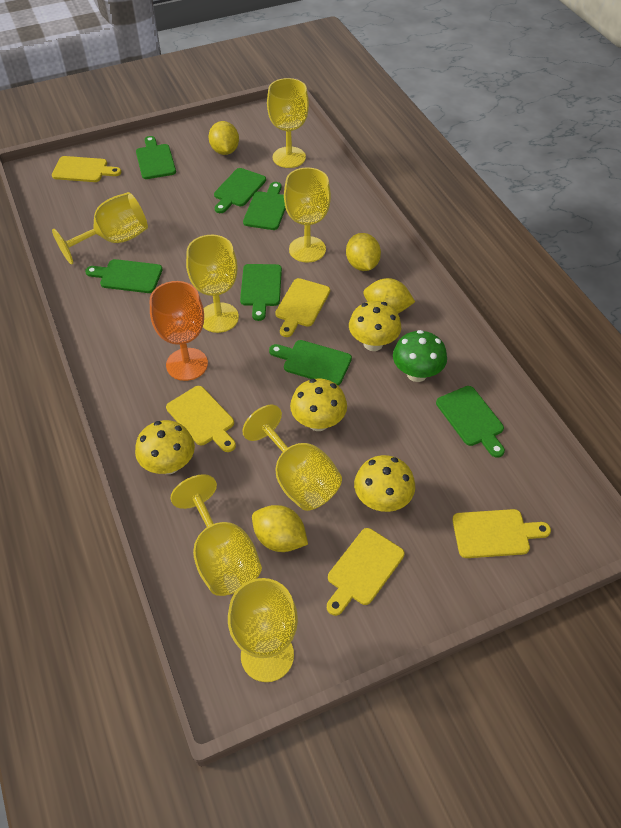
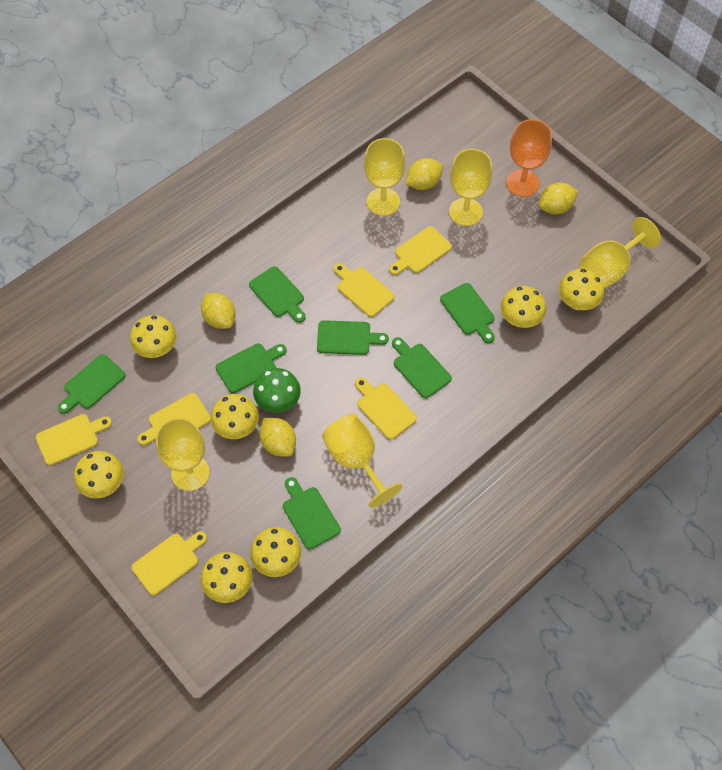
yellow cutting board: 5 -> 6
yellow goblet: 7 -> 5
yellow mushroom: 4 -> 7

